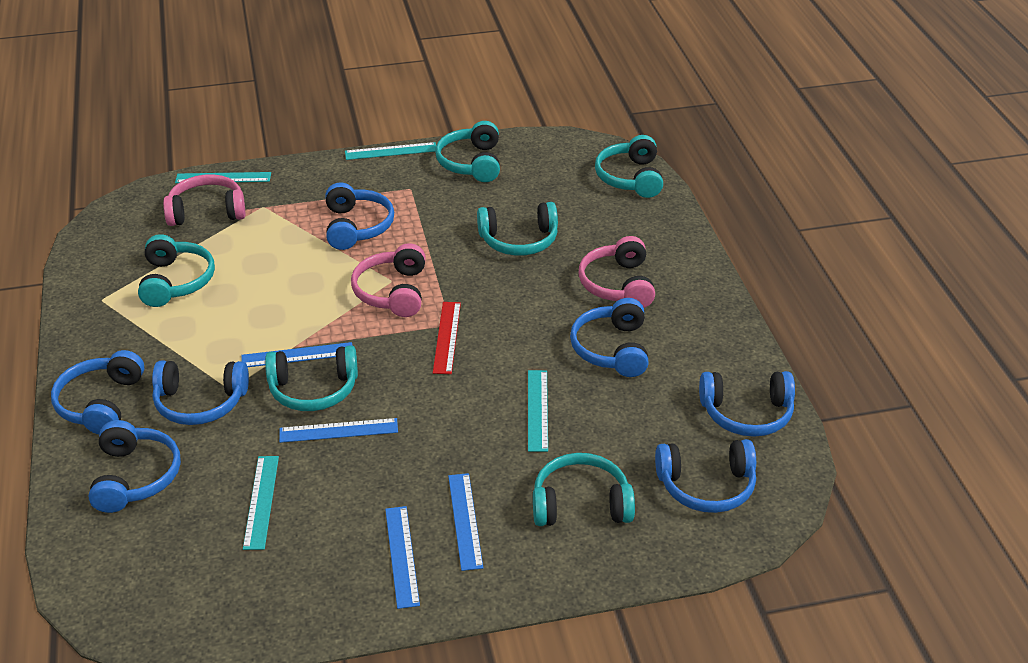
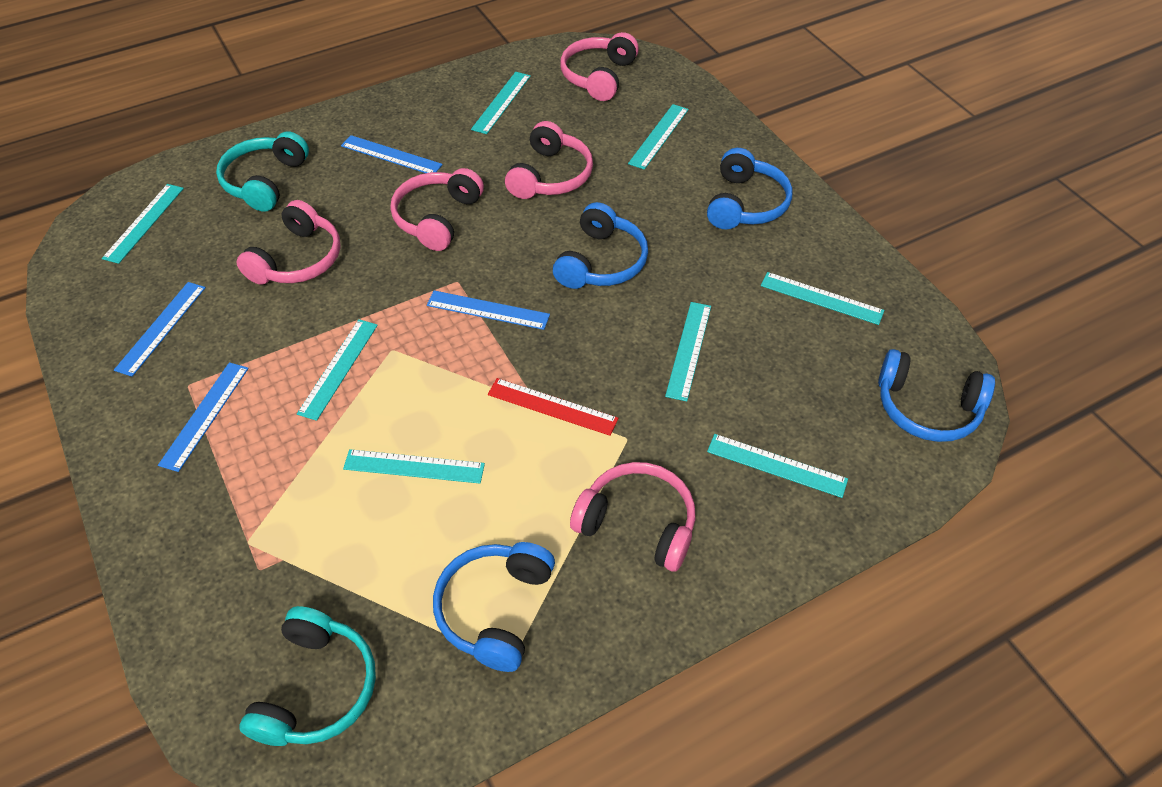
blue headphones: 7 -> 4
pink headphones: 3 -> 5
turquoise headphones: 6 -> 2
turquoise ruler: 4 -> 8

